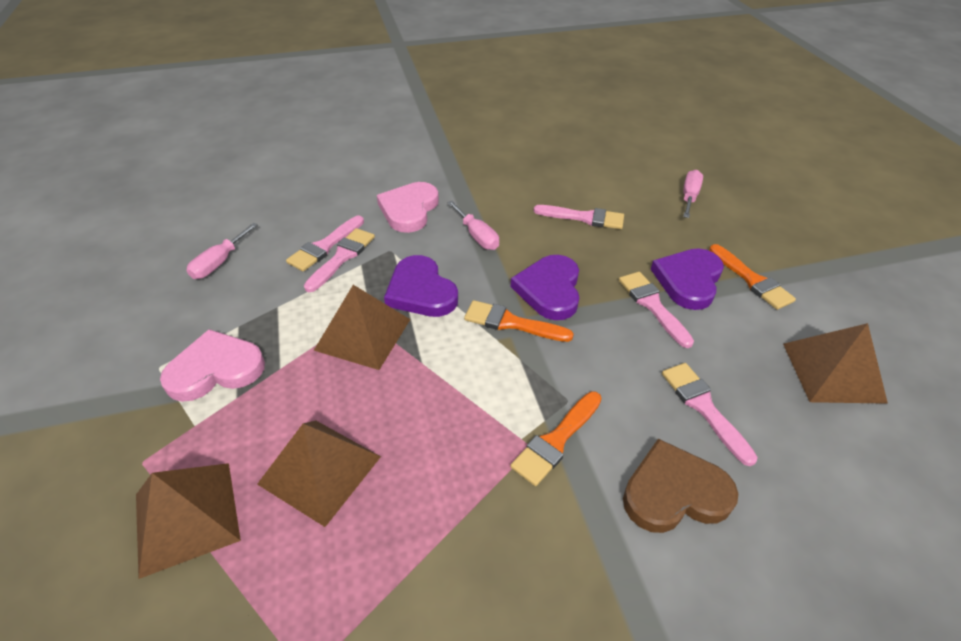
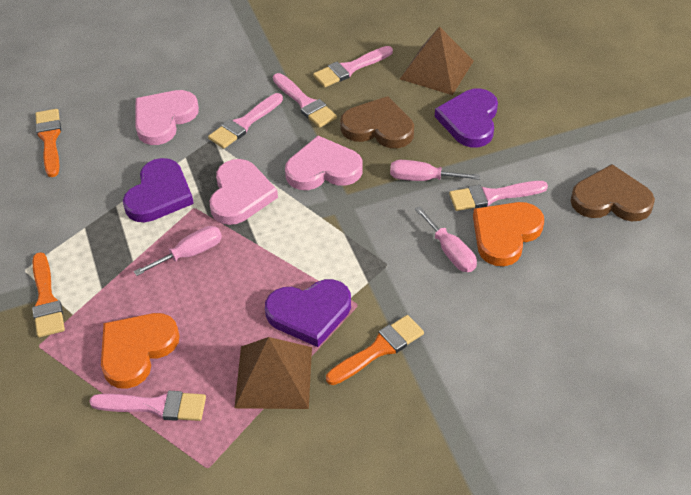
brown heart: 1 -> 2
brown pyramid: 4 -> 2
orange heart: 0 -> 2
pink heart: 2 -> 3

